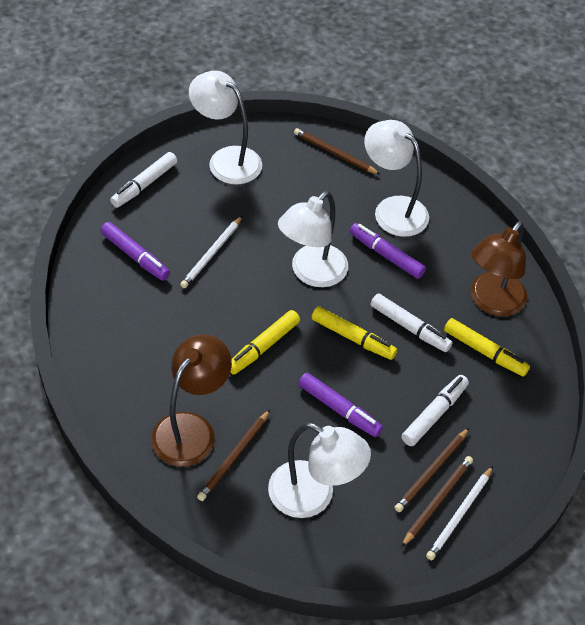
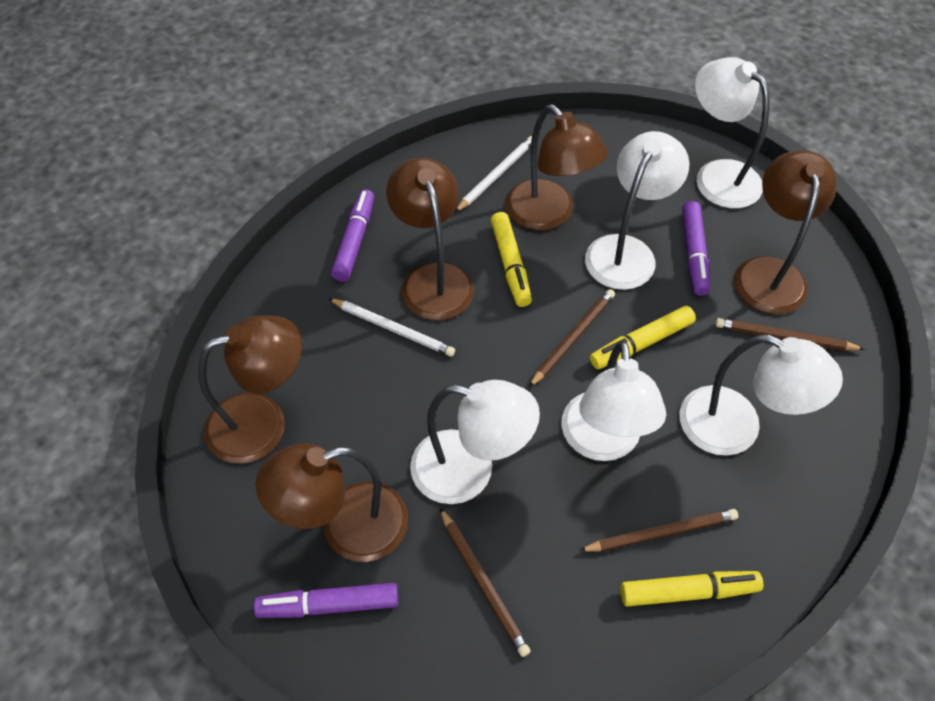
brown lamp: 2 -> 5
white lamp: 4 -> 5
white marker: 3 -> 0

